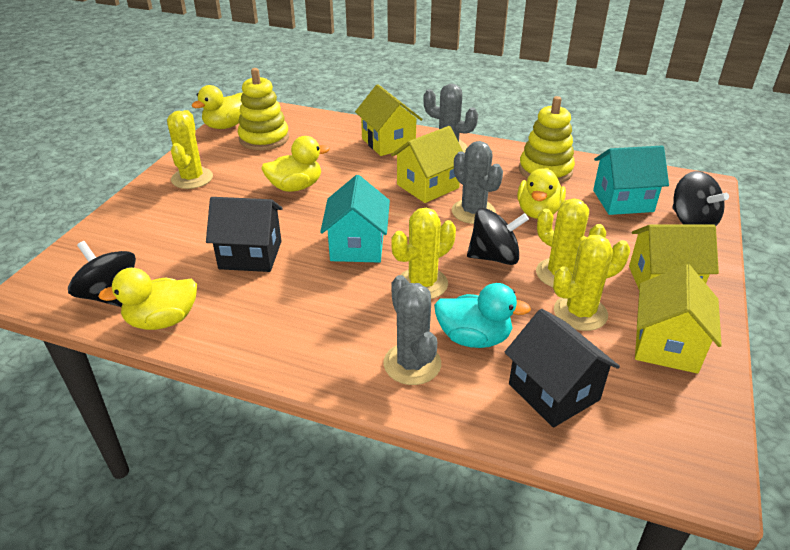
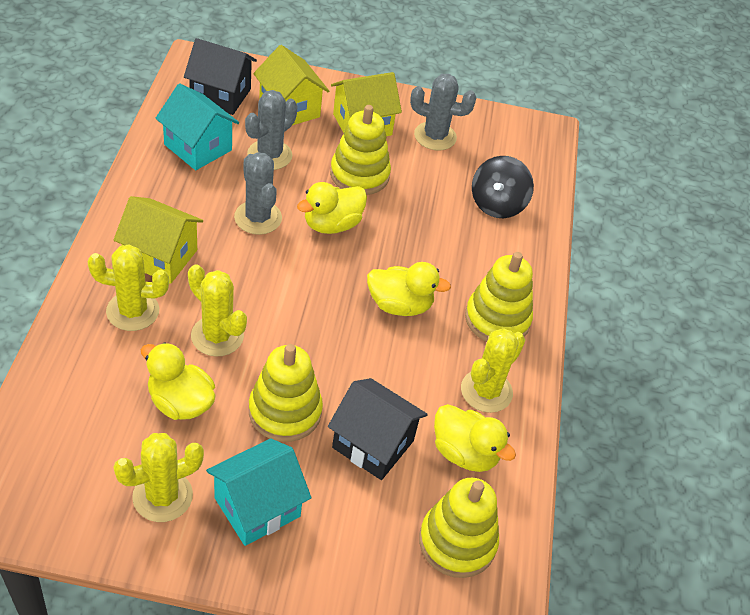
black spinning top: 3 -> 1
turquoise duck: 1 -> 0
yellow house: 4 -> 3
yellow stacking toy: 2 -> 4

